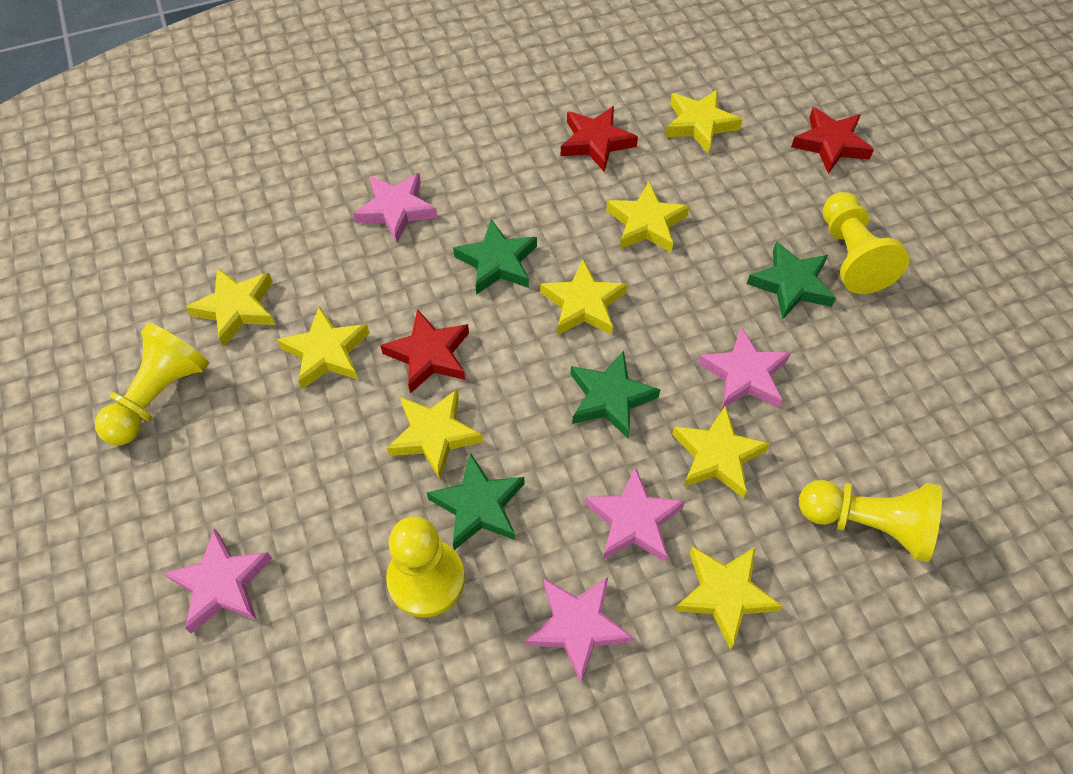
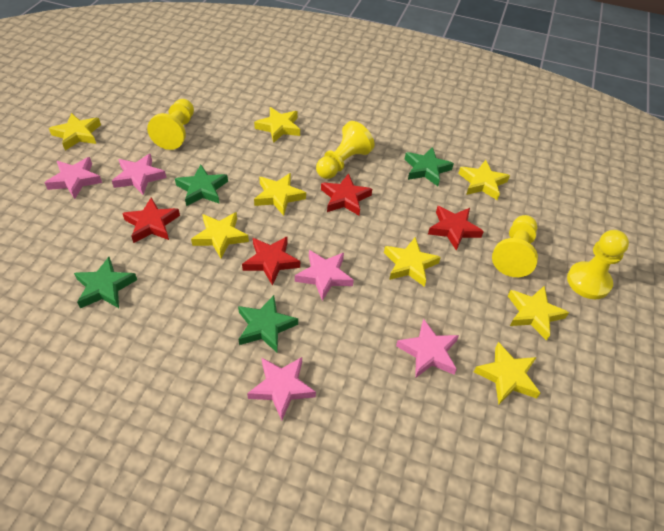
red star: 3 -> 4

